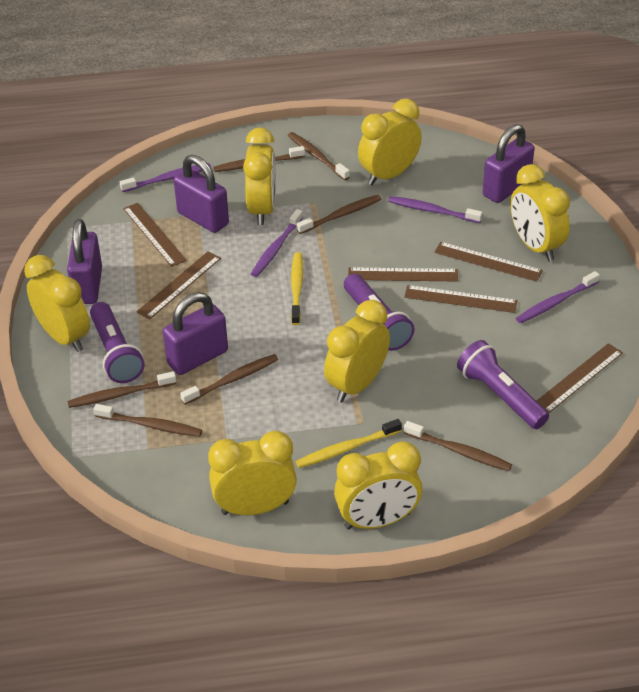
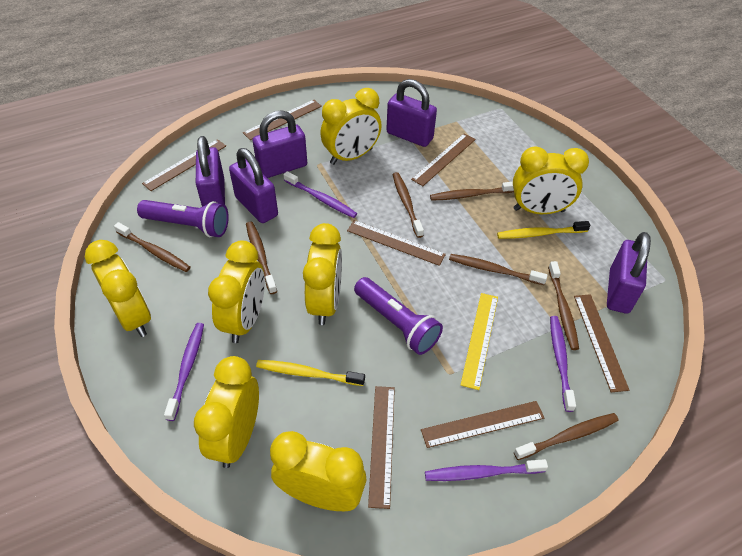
brown ruler: 6 -> 7
purple flashlight: 3 -> 2
purple padlock: 4 -> 5
yellow ruler: 0 -> 1

